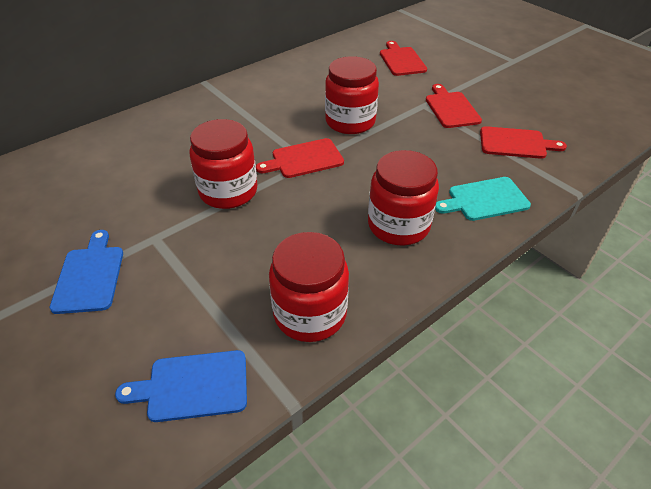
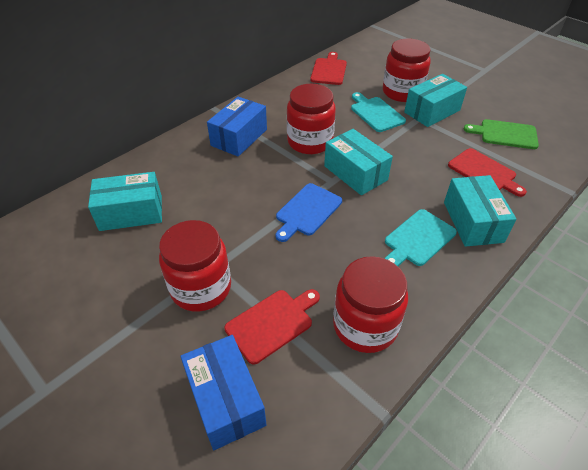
blue box: 0 -> 2
blue cutting board: 2 -> 1
green cutting board: 0 -> 1
red cutting board: 4 -> 3
turquoise box: 0 -> 4
turquoise cutting board: 1 -> 2

